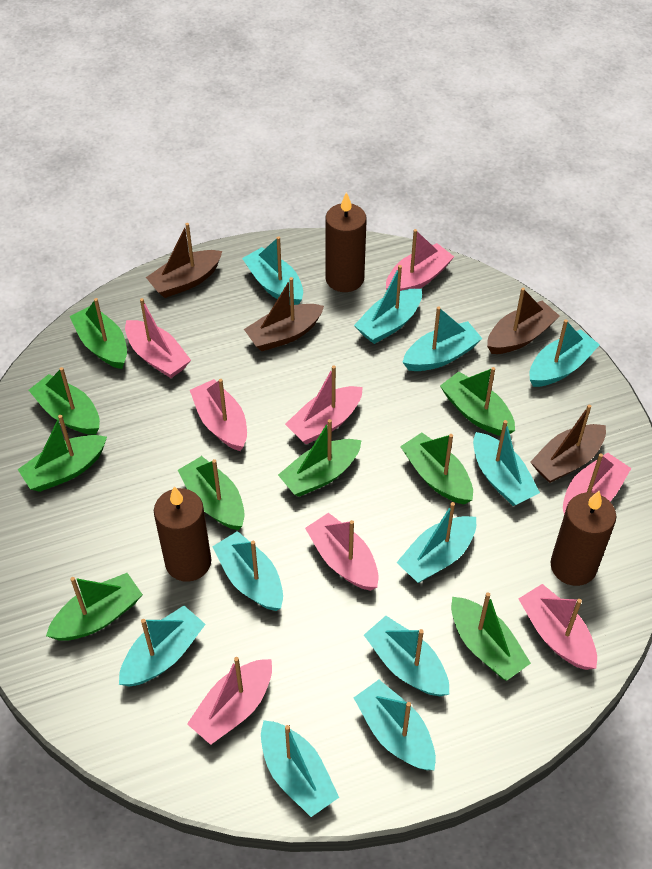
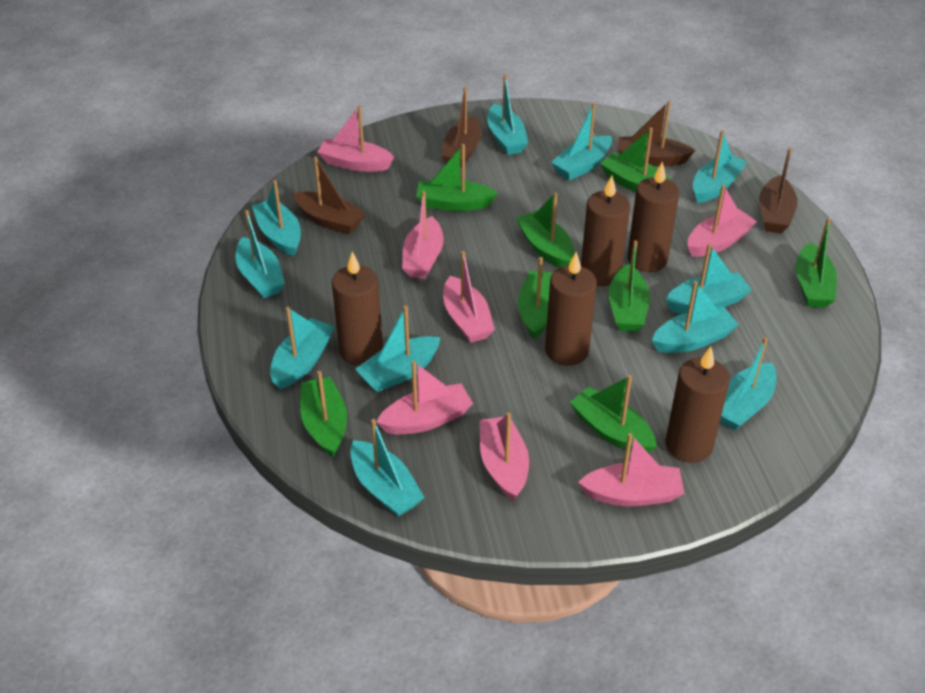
brown candle: 3 -> 5
green boat: 9 -> 8
pink boat: 8 -> 7

